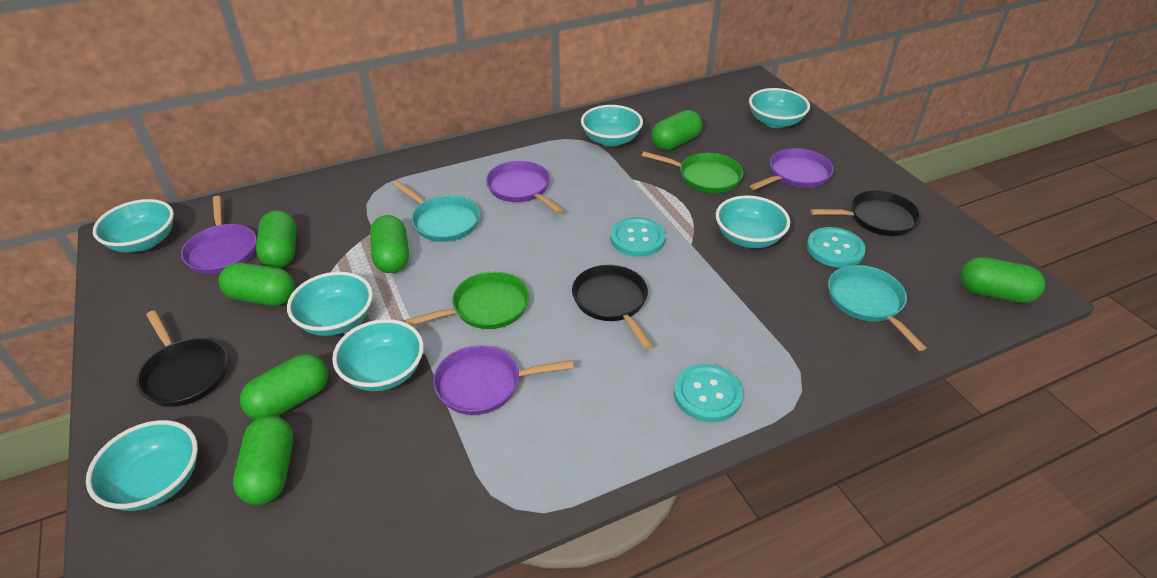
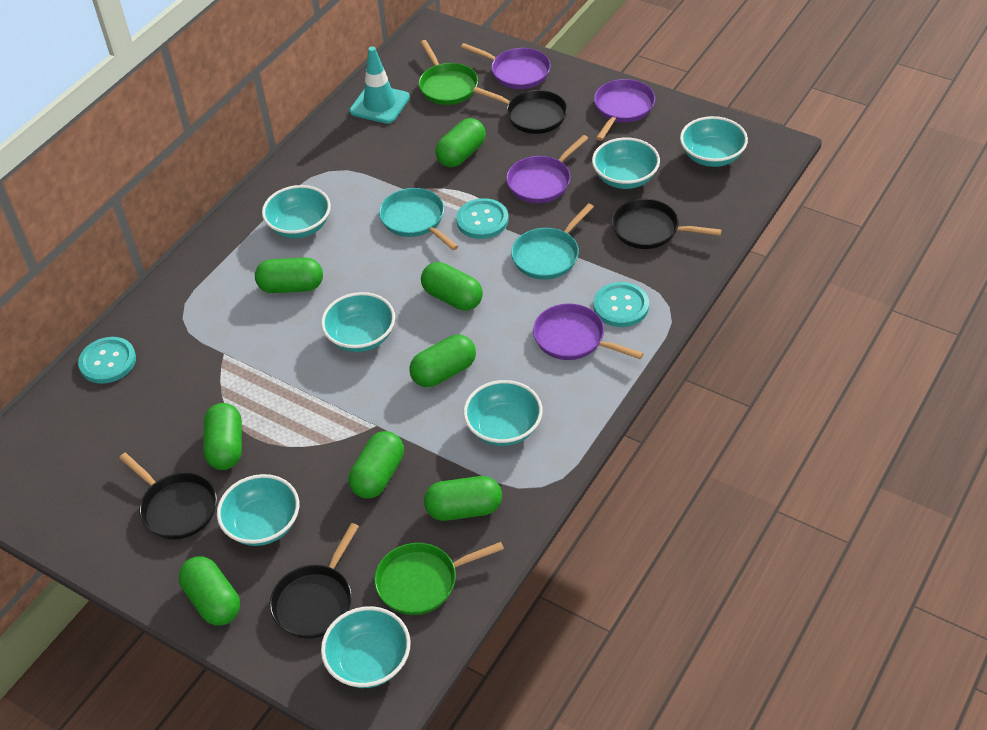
black pan: 3 -> 4
green capsule: 7 -> 8
turquoise traffic cone: 0 -> 1

